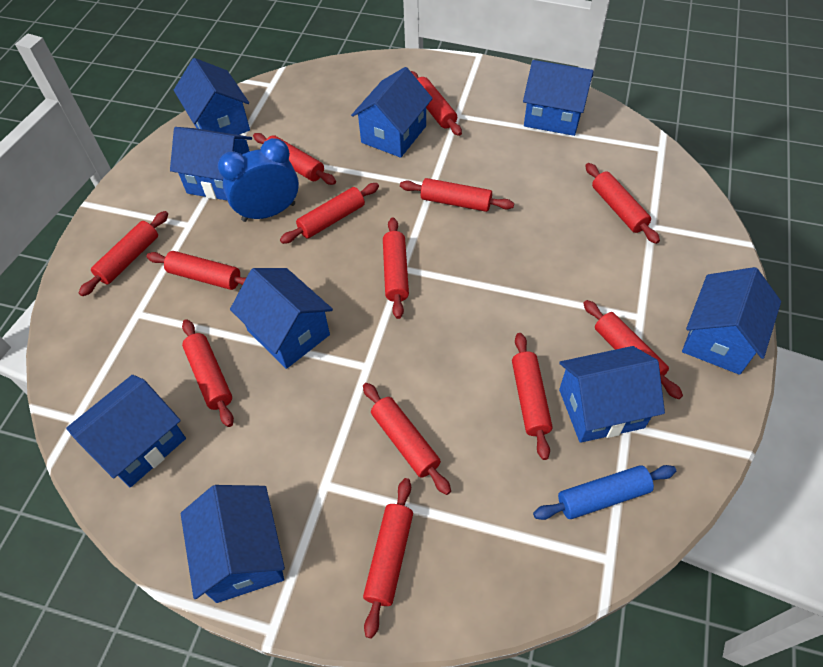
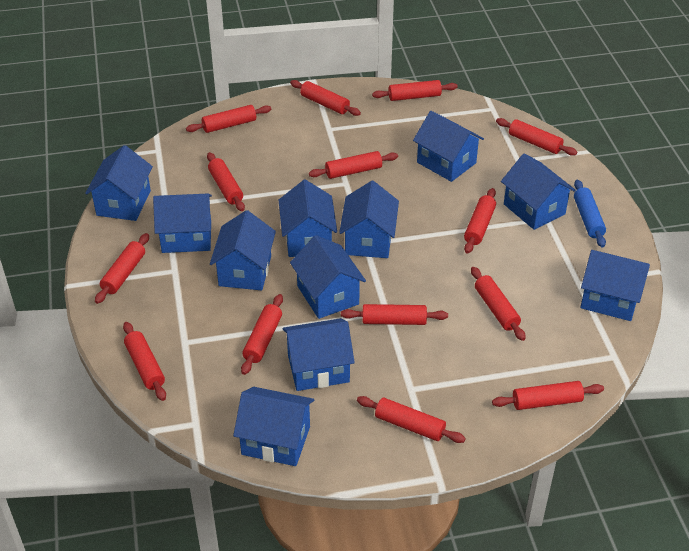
blue clock: 1 -> 0
blue house: 9 -> 11
red rolling pin: 13 -> 14

